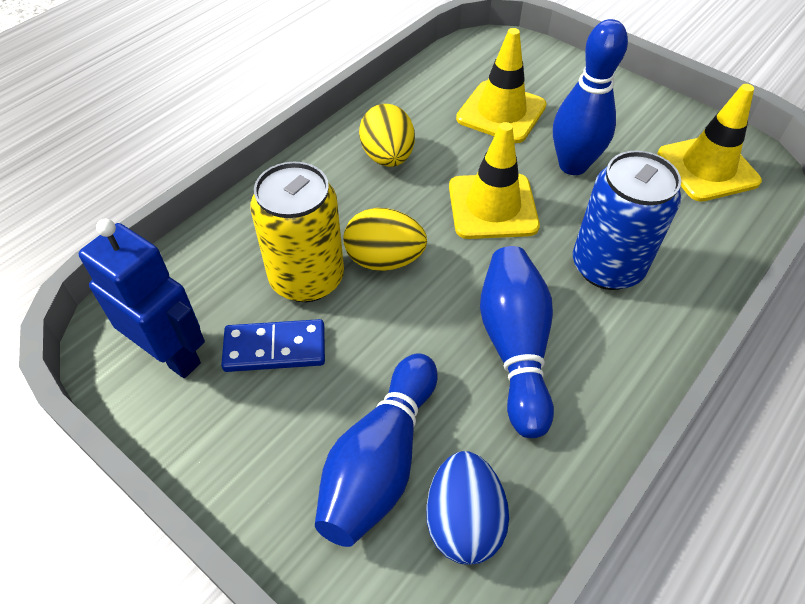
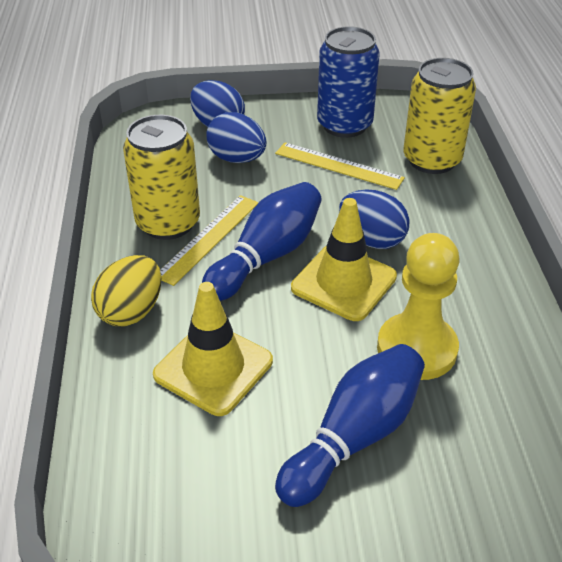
blue bowling pin: 3 -> 2
blue domino: 1 -> 0
blue egg: 1 -> 3
blue robot: 1 -> 0
yellow can: 1 -> 2
yellow egg: 2 -> 1
yellow pawn: 0 -> 1
yellow ruler: 0 -> 2
yellow traffic cone: 3 -> 2

